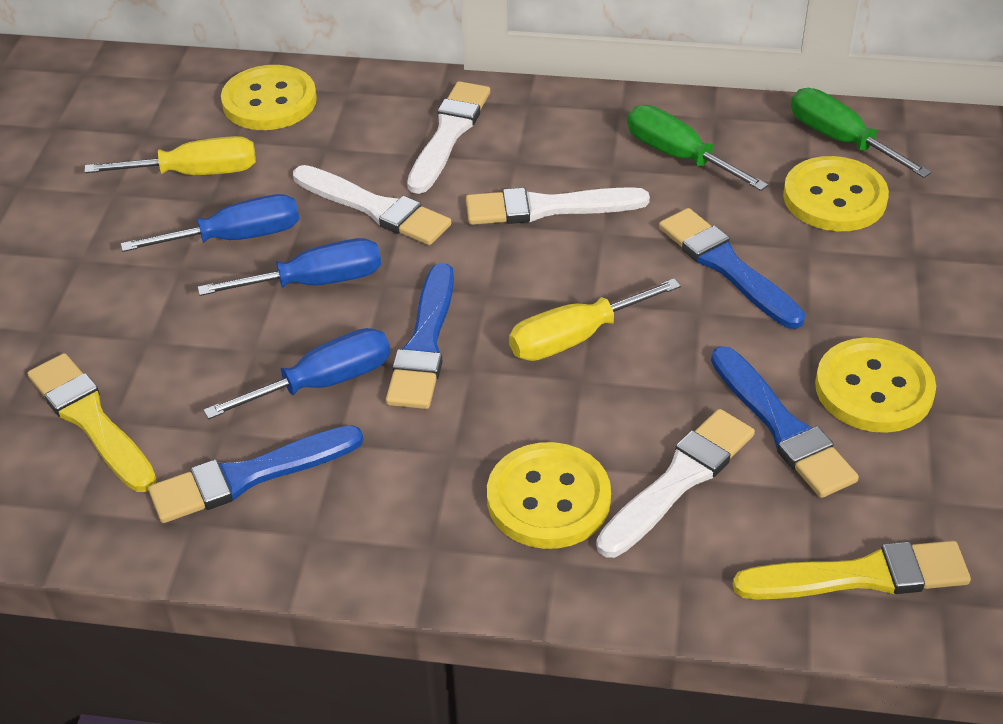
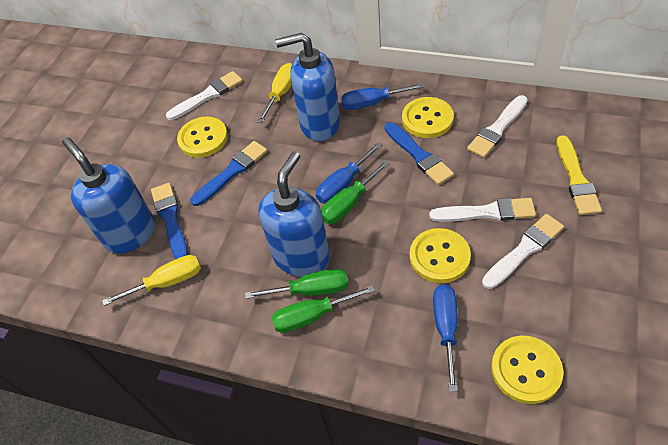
blue brush: 4 -> 3
blue soap dispenser: 0 -> 3
green screwdriver: 2 -> 3
yellow brush: 2 -> 1

